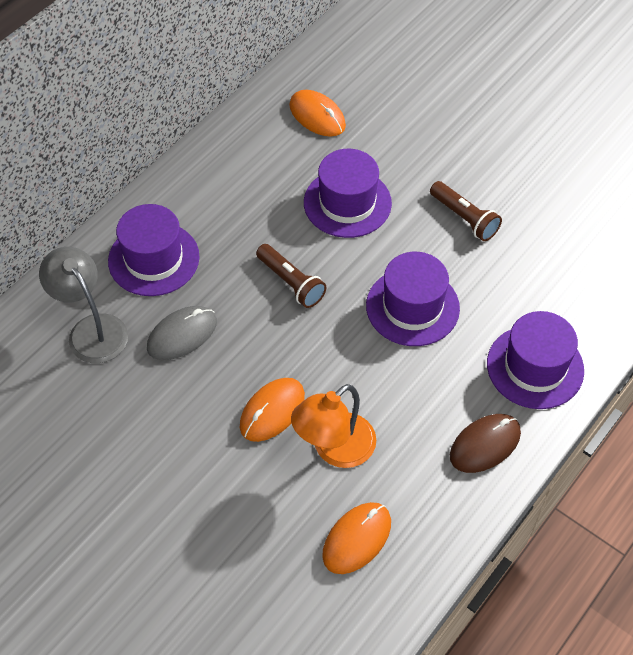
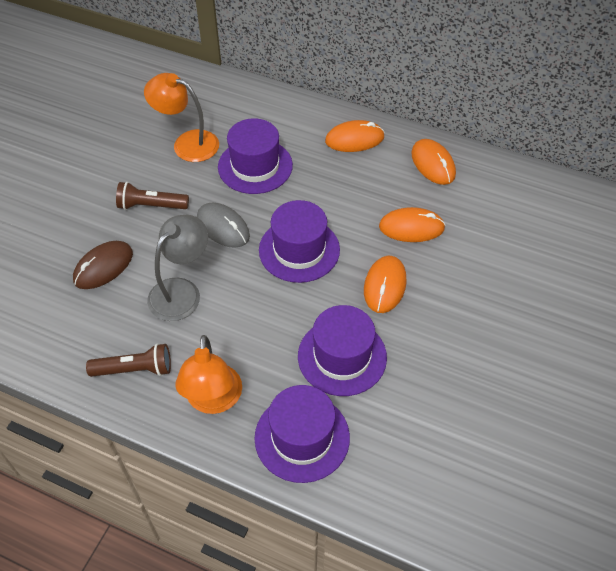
orange lamp: 1 -> 2
orange mouse: 3 -> 4

